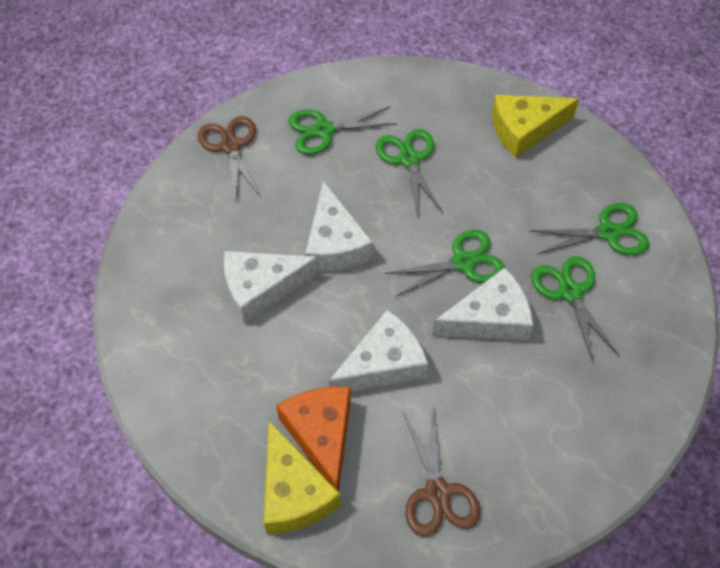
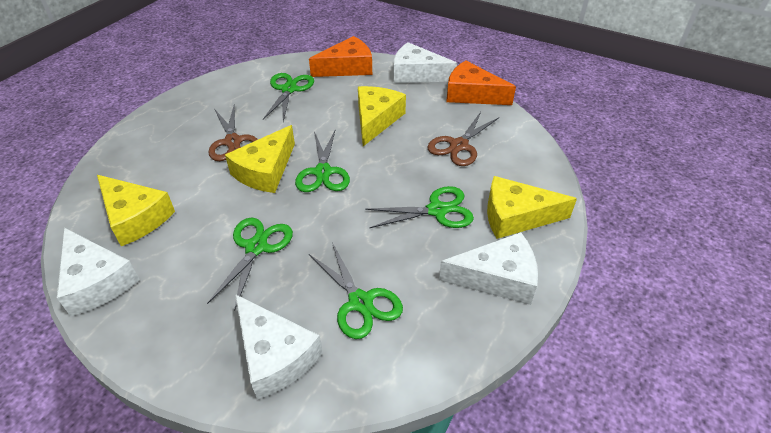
orange cheese: 1 -> 2
yellow cheese: 2 -> 4

